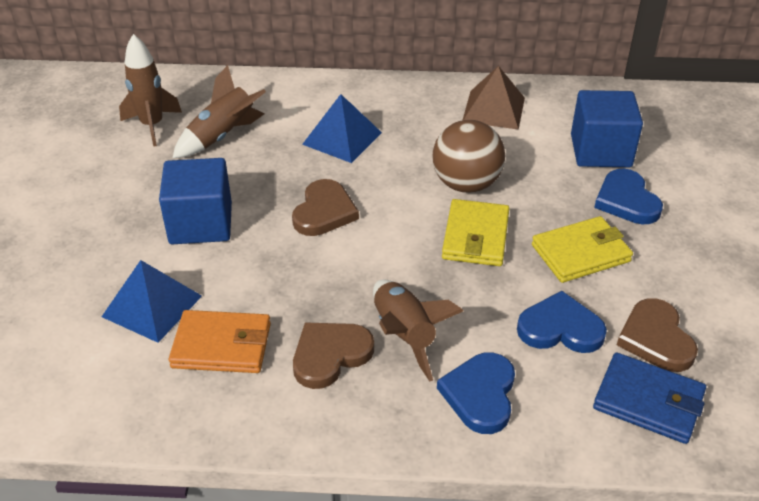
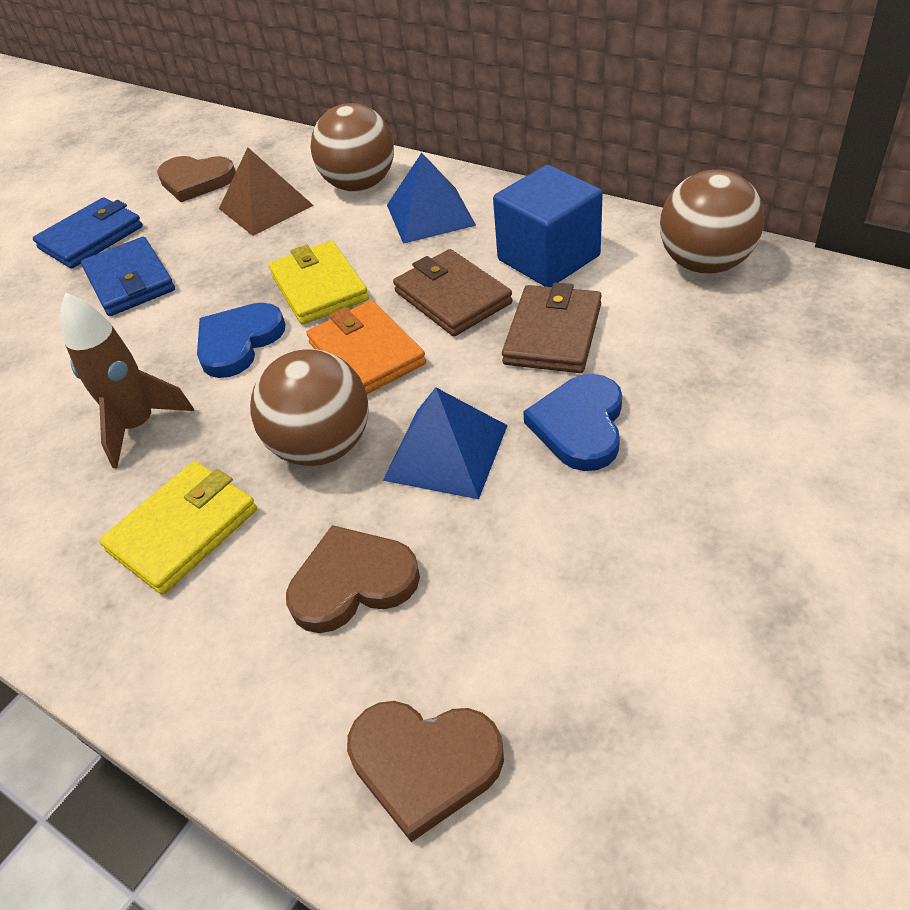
blue cube: 2 -> 1
blue heart: 3 -> 2
blue wallet: 1 -> 2
brown ball: 1 -> 3
brown rocket: 3 -> 1
brown wallet: 0 -> 2

